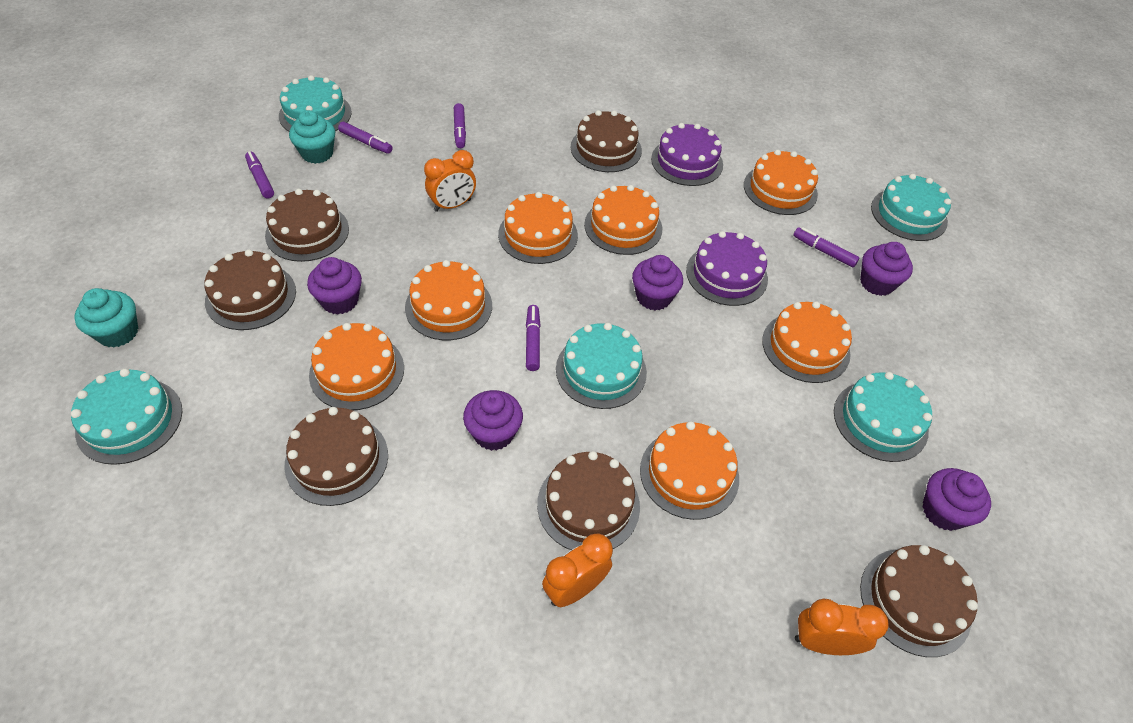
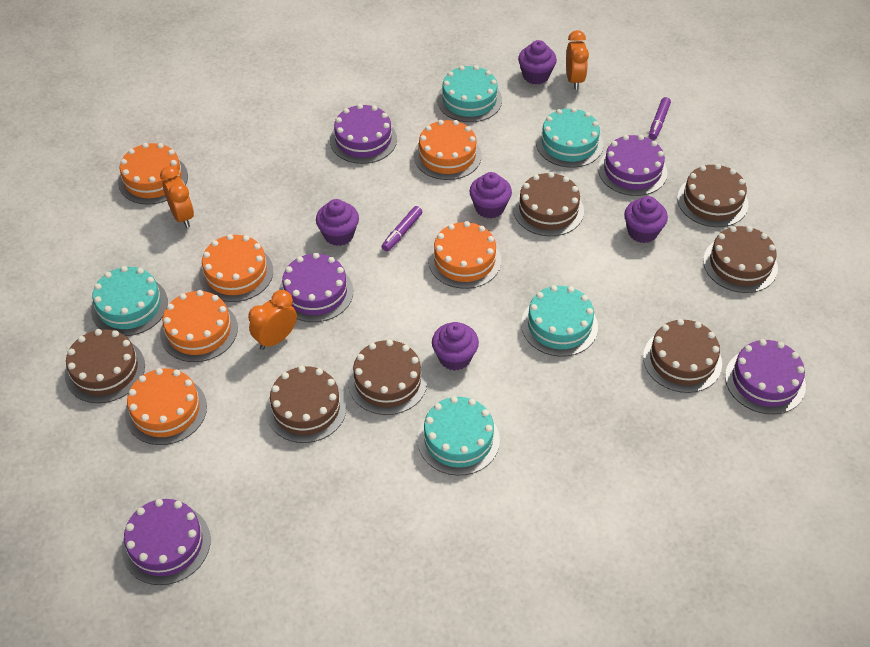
brown cake: 6 -> 7
orange cake: 7 -> 6
purple cake: 2 -> 5
purple marker: 5 -> 2
turquoise cupcake: 2 -> 0

